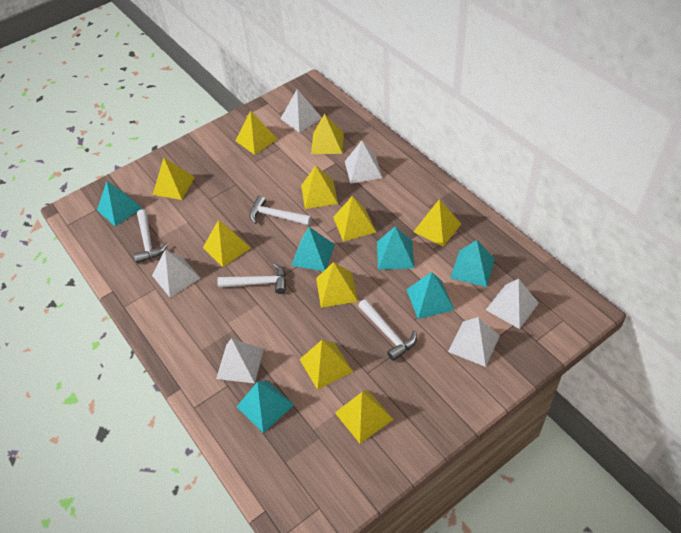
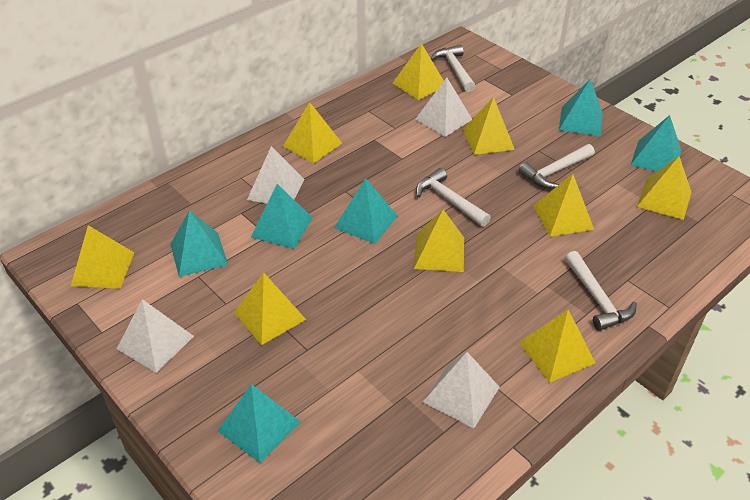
white pyramid: 6 -> 4
yellow pyramid: 10 -> 9

